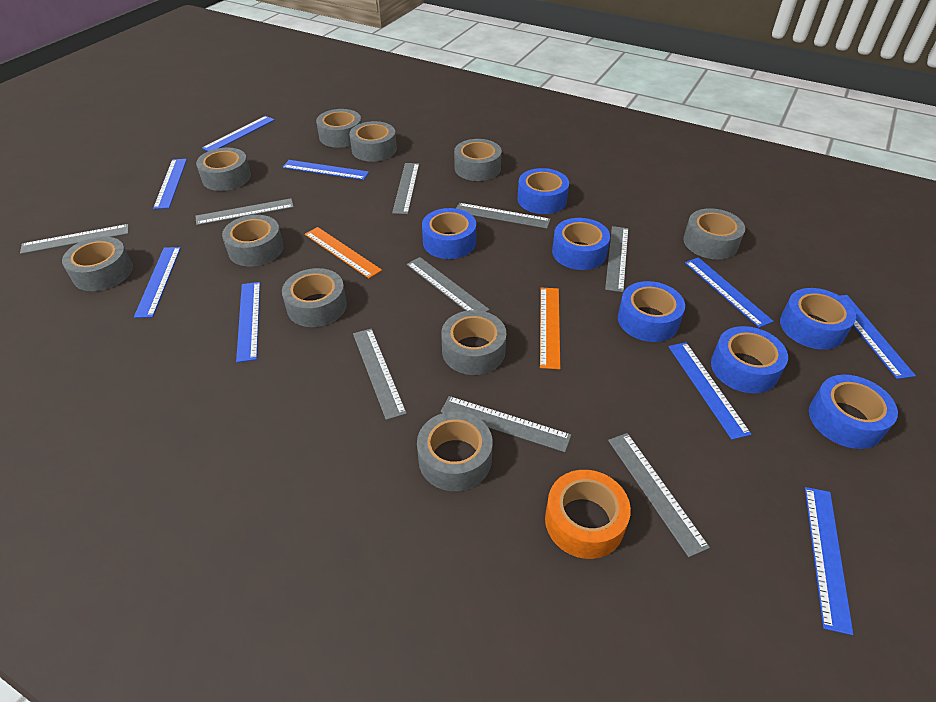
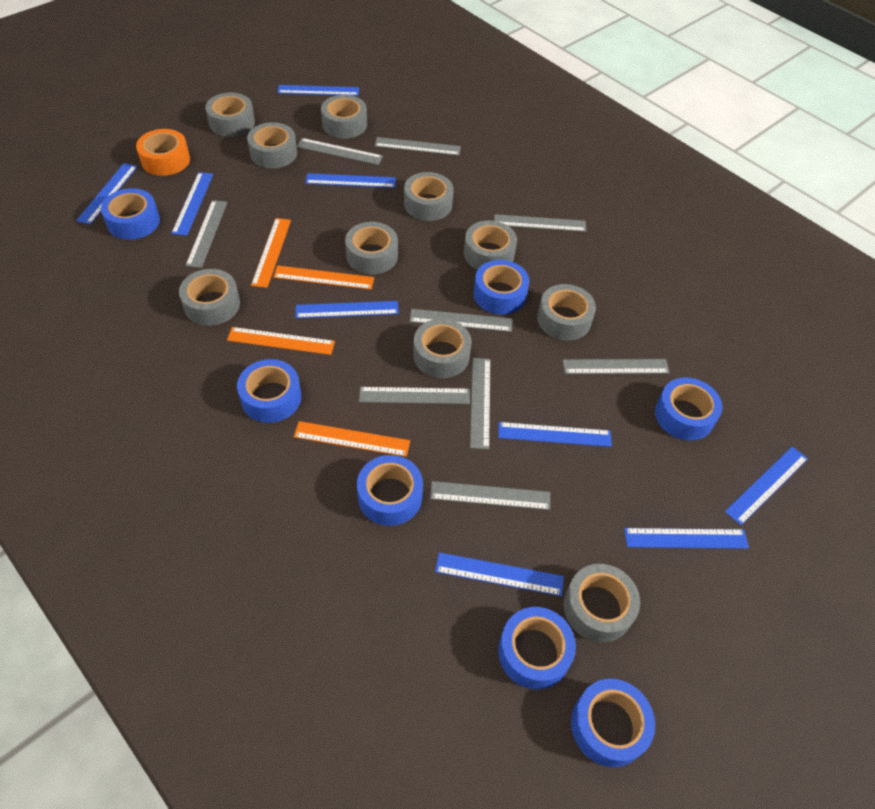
orange ruler: 2 -> 4

